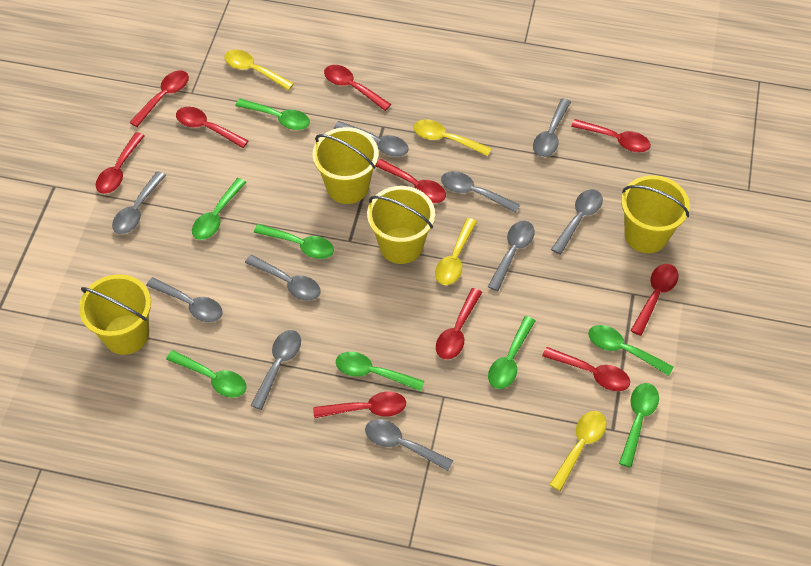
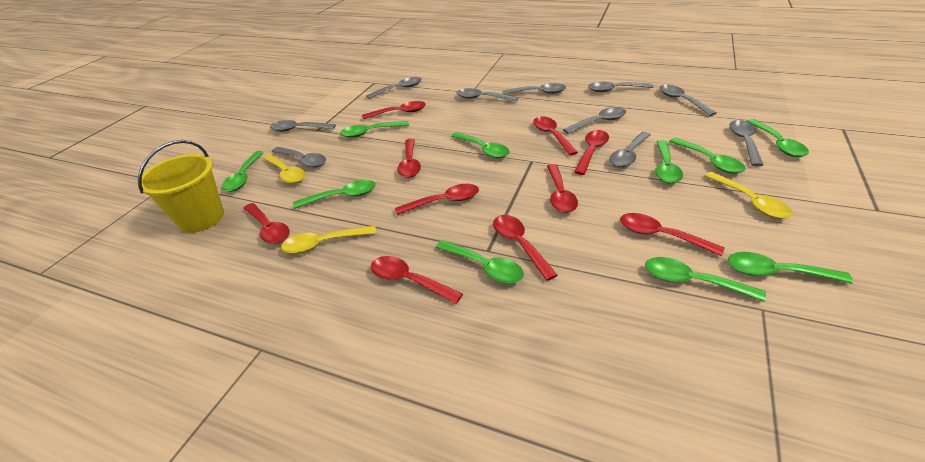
green spoon: 8 -> 10
yellow bucket: 4 -> 1
yellow spoon: 4 -> 3

